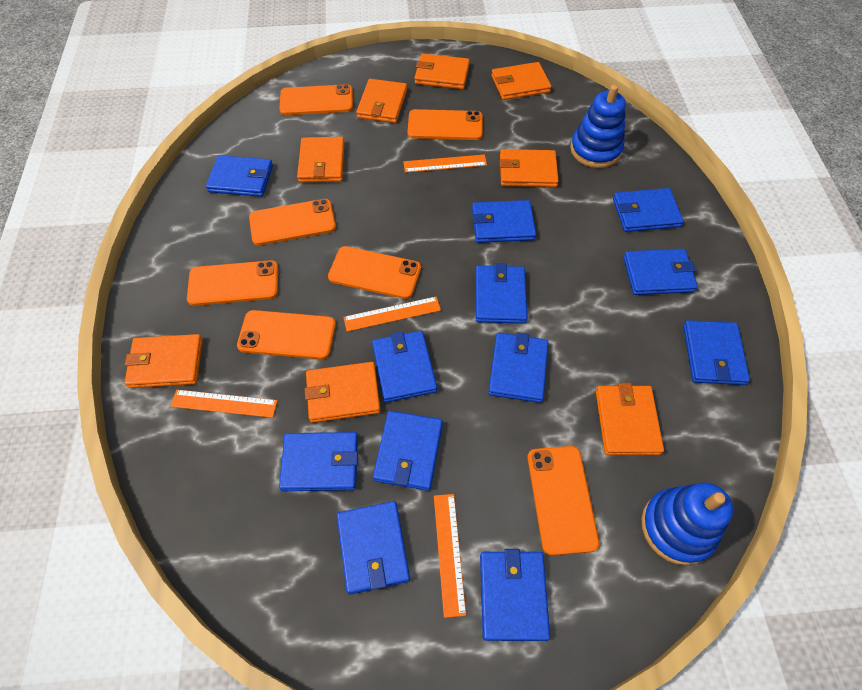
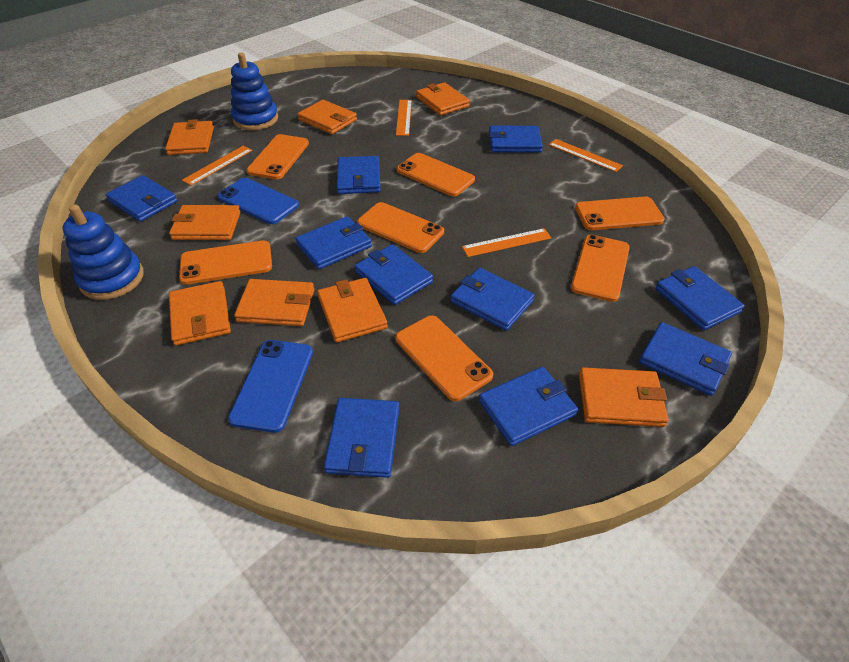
blue phone: 0 -> 2
blue wallet: 12 -> 10

